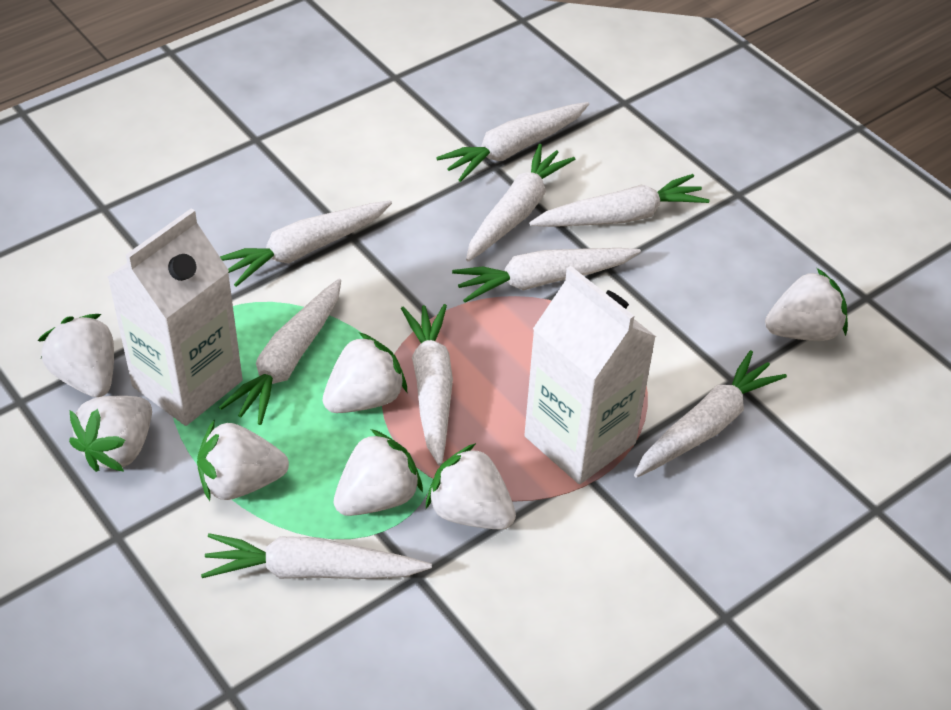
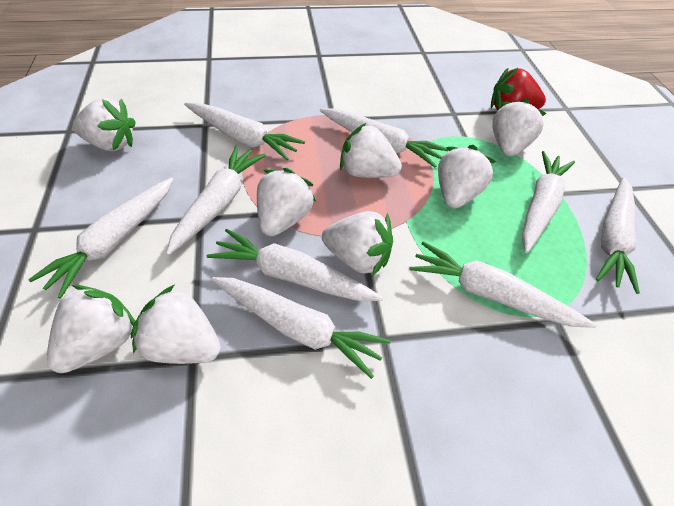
red strawberry: 0 -> 1
white carton: 2 -> 0
white strawberry: 7 -> 8

